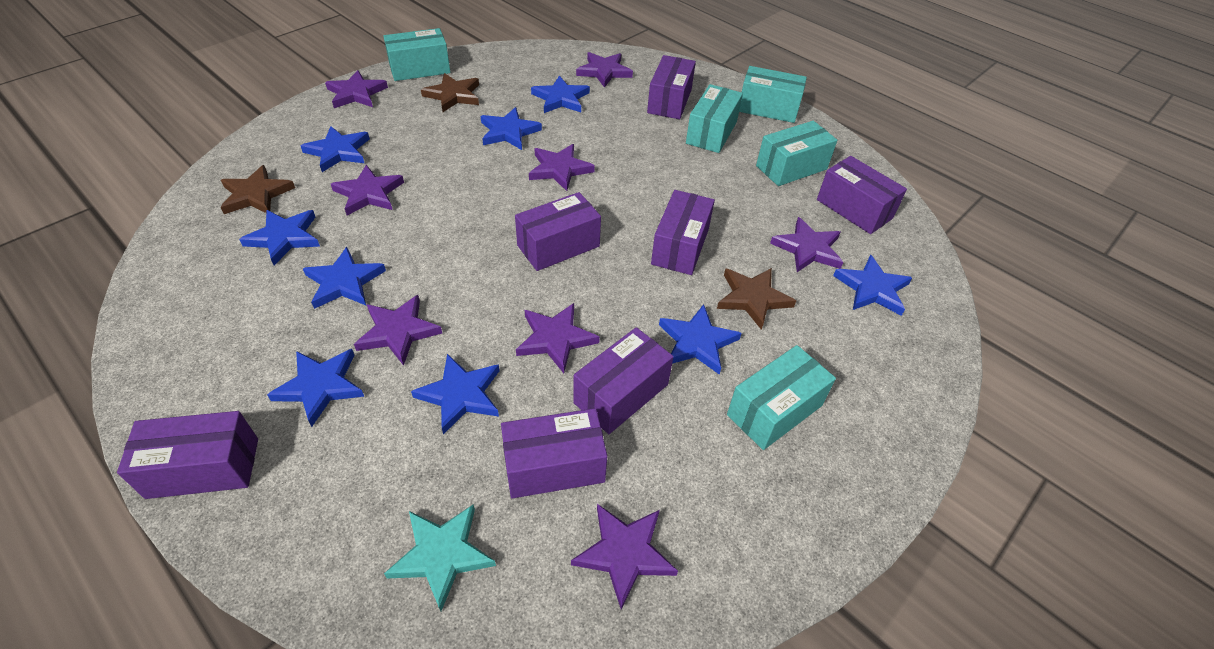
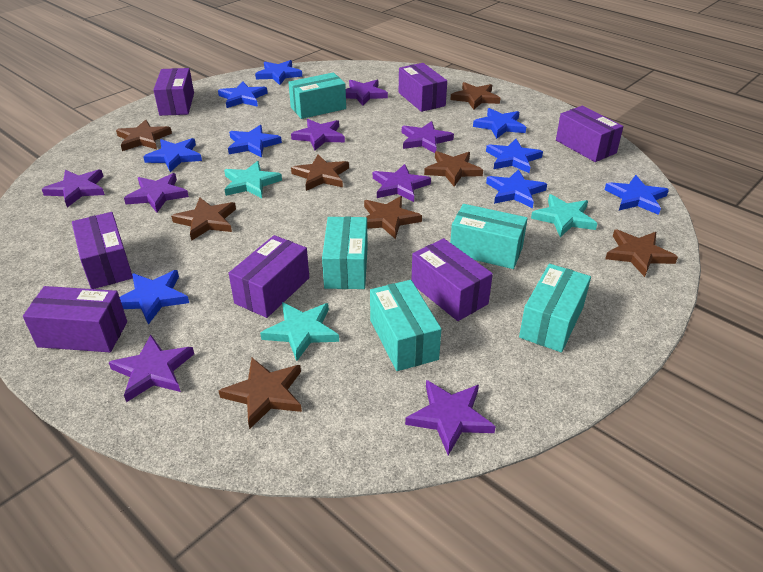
brown star: 3 -> 8
turquoise star: 1 -> 3

